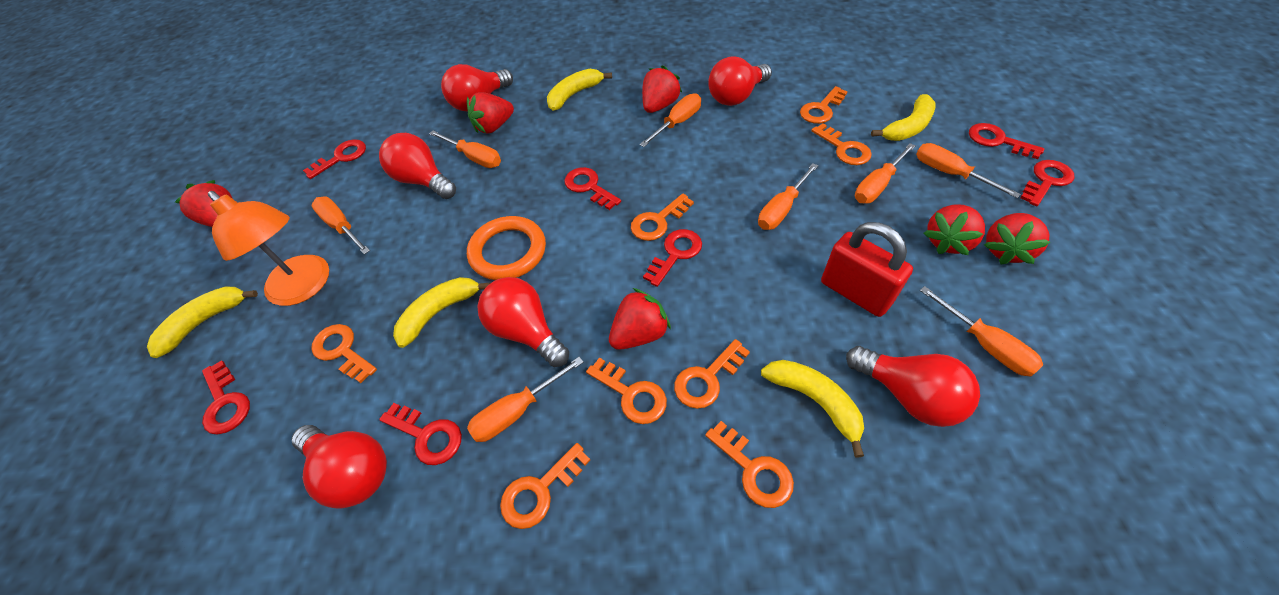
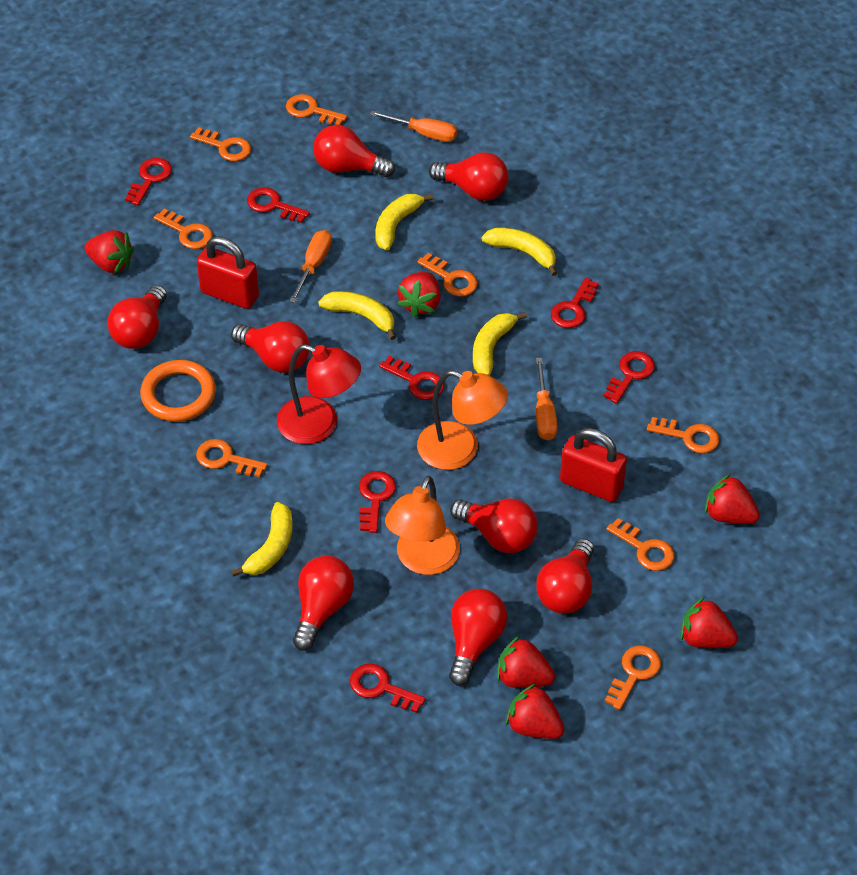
orange lamp: 1 -> 2
orange screwdriver: 8 -> 3
red lamp: 0 -> 1
red light bulb: 6 -> 8
red padlock: 1 -> 2

